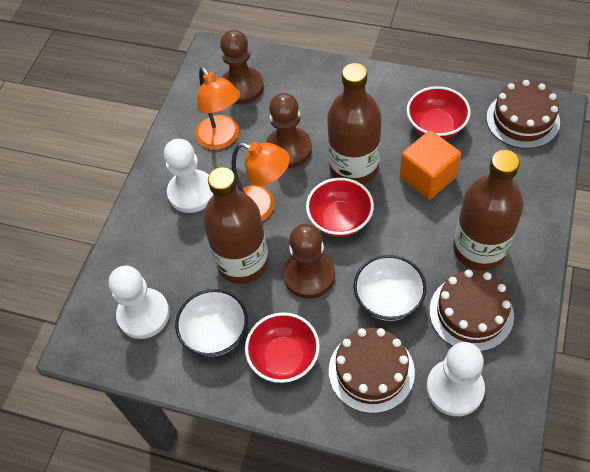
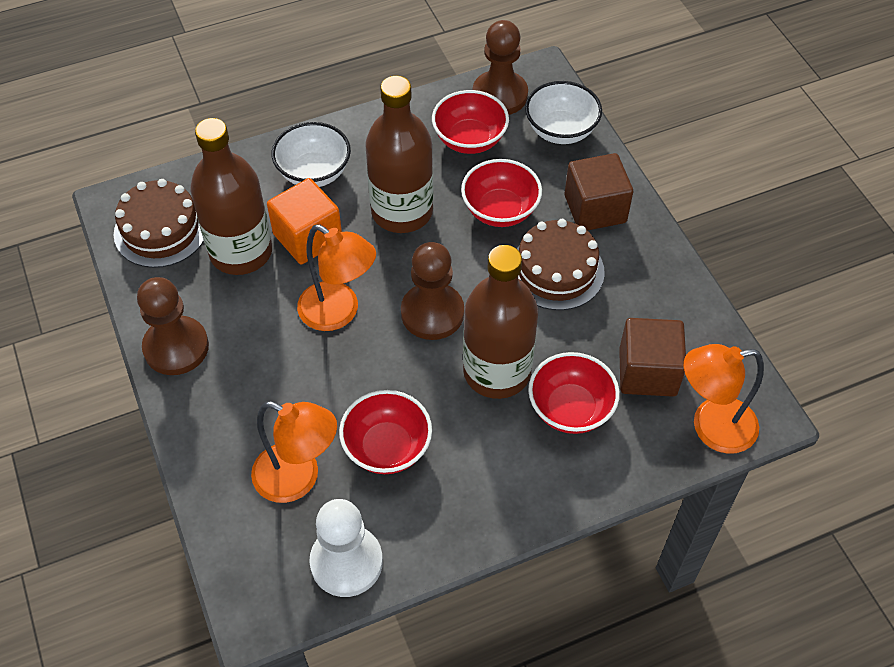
brown cake: 3 -> 2
brown cube: 0 -> 2
orange lamp: 2 -> 3
red bowl: 3 -> 4
white pawn: 3 -> 1

